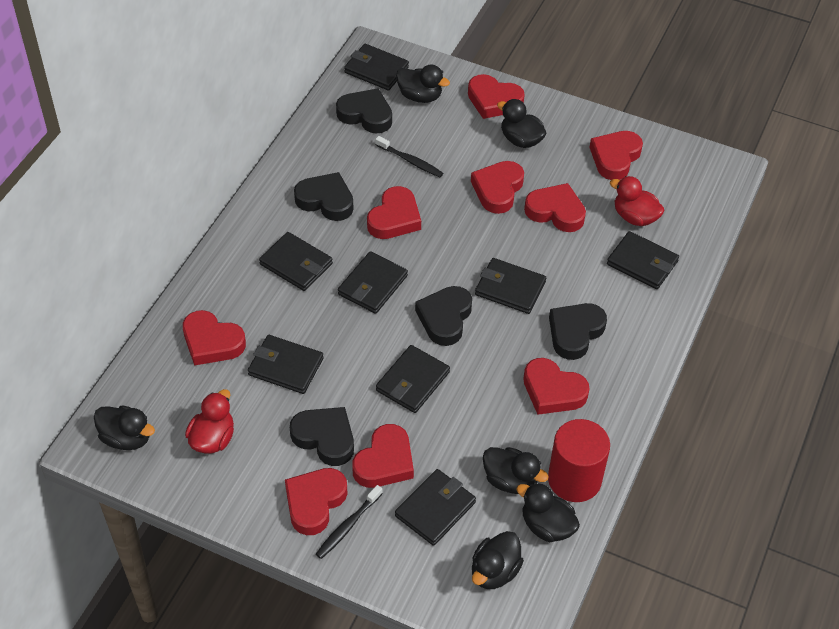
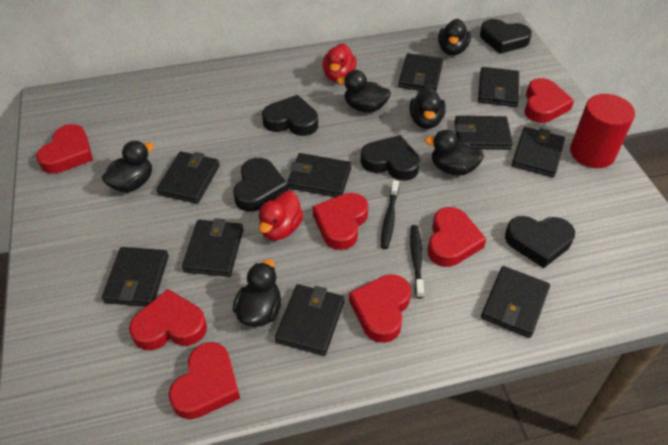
black wallet: 8 -> 10
red heart: 9 -> 7

